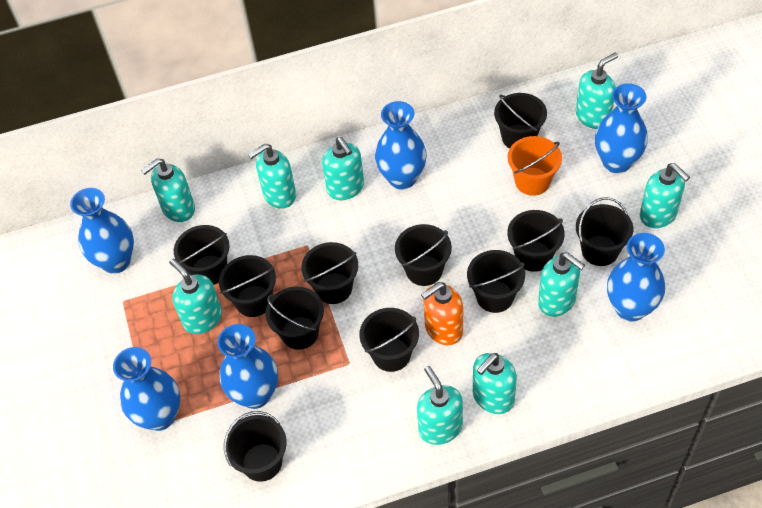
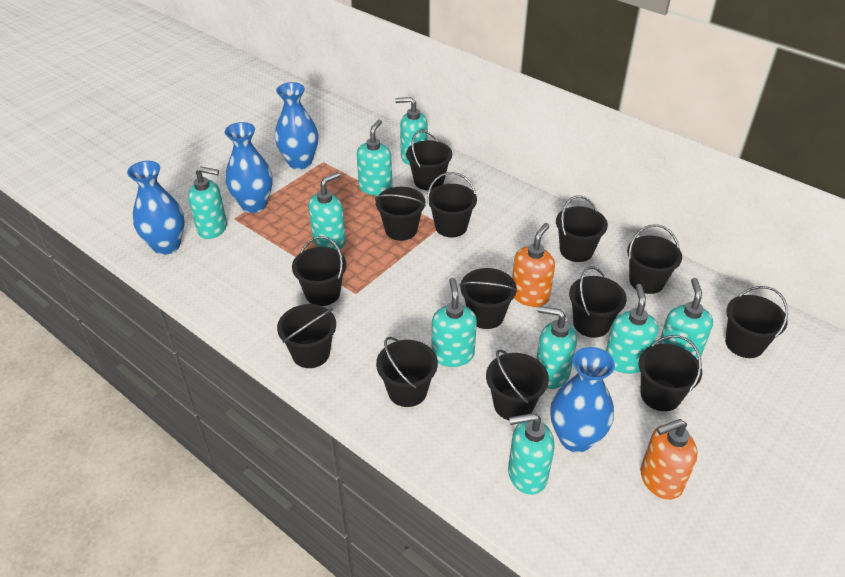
black bucket: 11 -> 13
blue vase: 6 -> 4
orange bucket: 1 -> 0
orange soap dispenser: 1 -> 2

